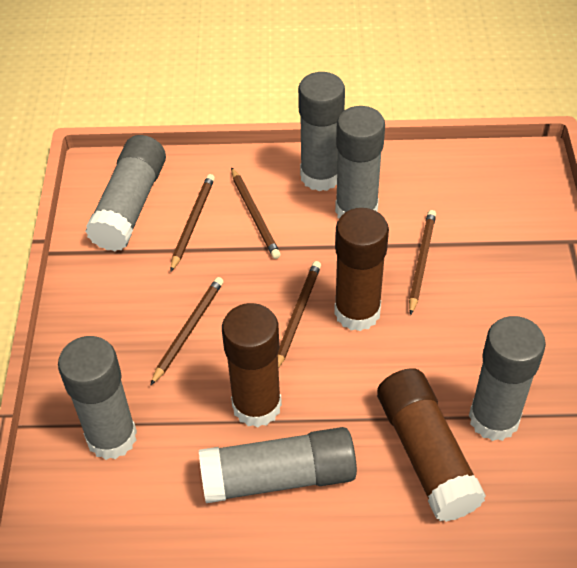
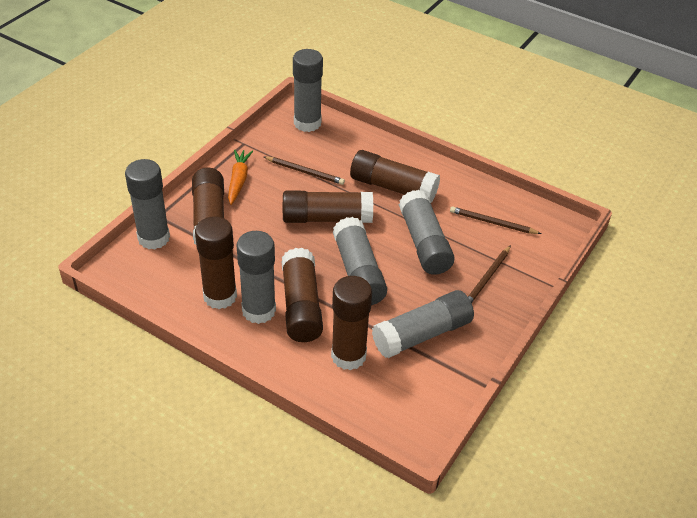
brown glue stick: 3 -> 6
brown pencil: 5 -> 3
orange carrot: 0 -> 1

